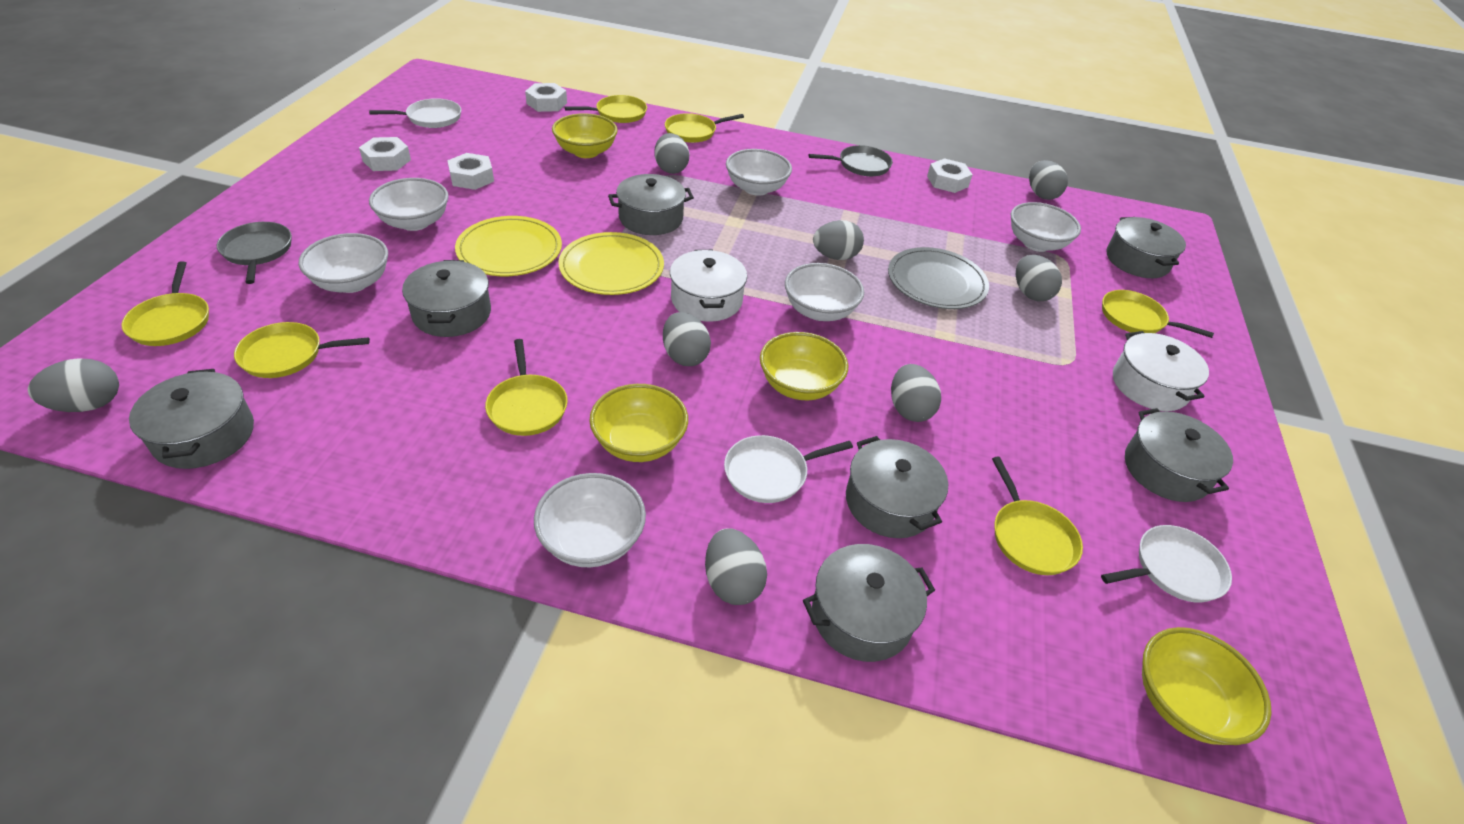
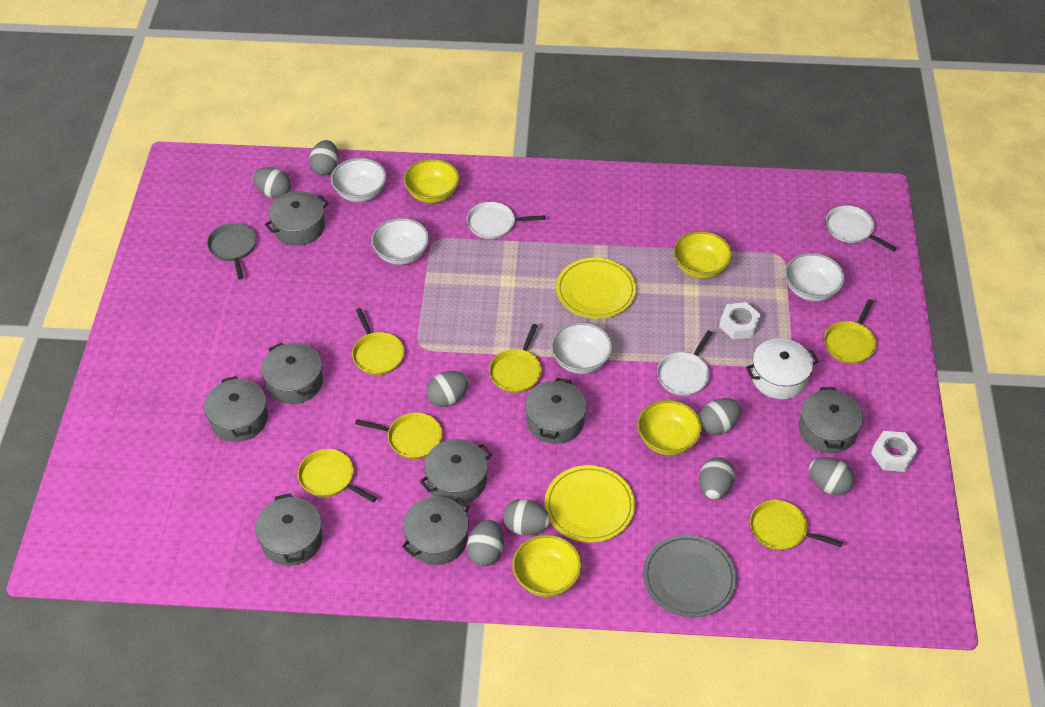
grey pan: 2 -> 1
grey pot: 7 -> 8
white bowl: 6 -> 4
white nut: 4 -> 2
white pot: 2 -> 1
yellow pan: 7 -> 6

